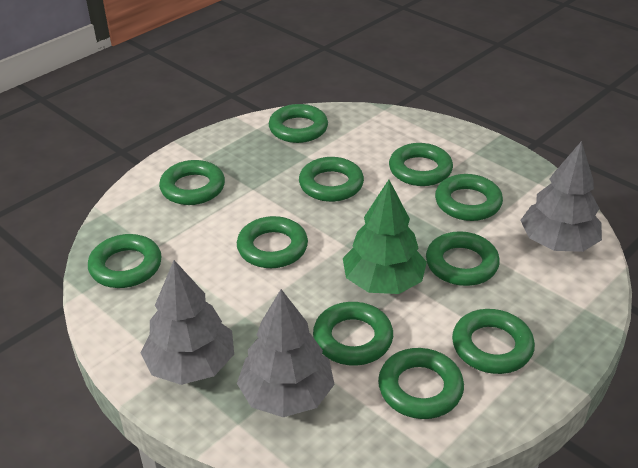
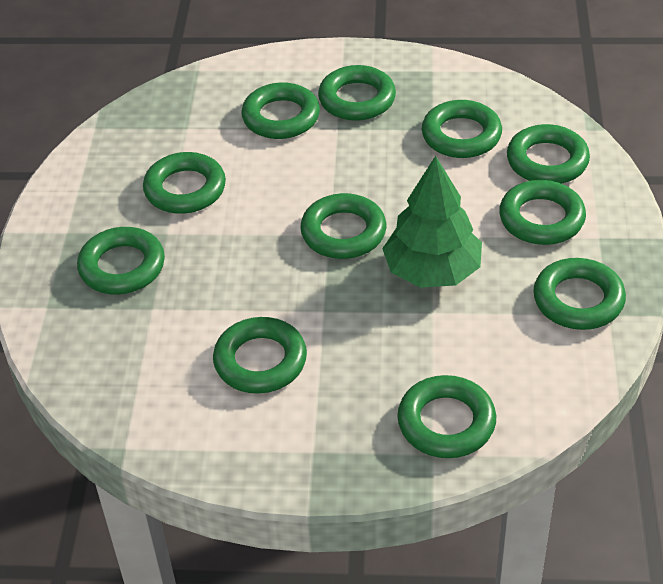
grey tree: 3 -> 0

